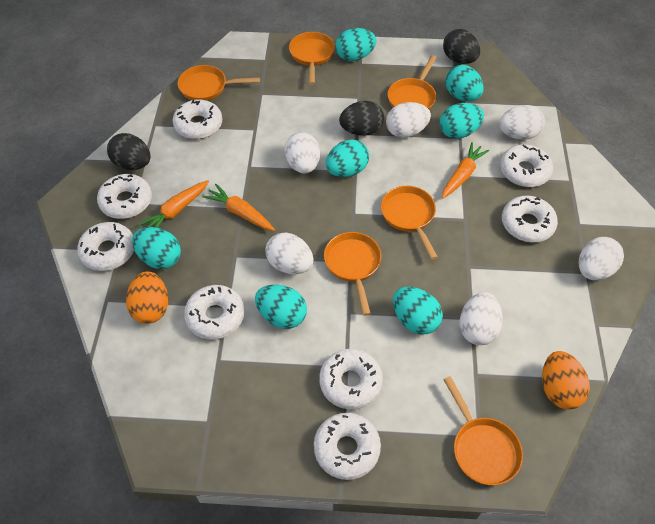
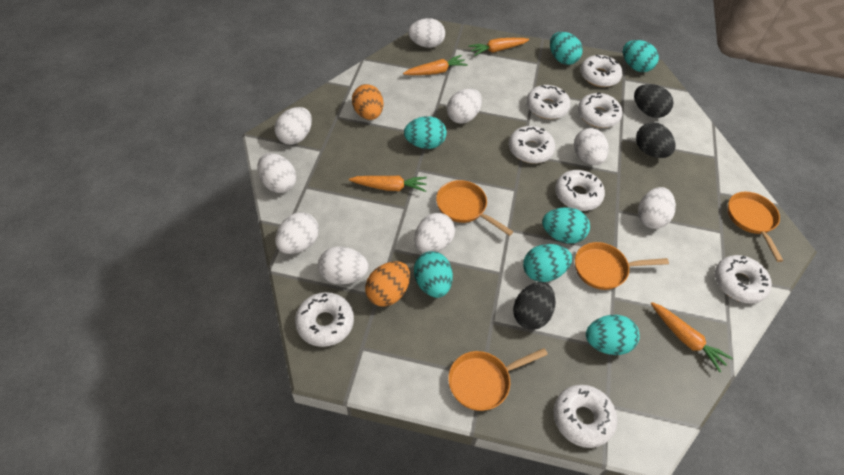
orange carrot: 3 -> 4
orange pan: 6 -> 4
white egg: 6 -> 9

